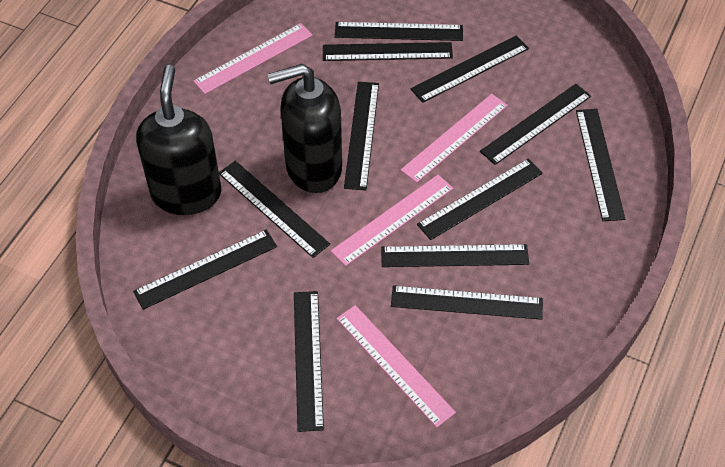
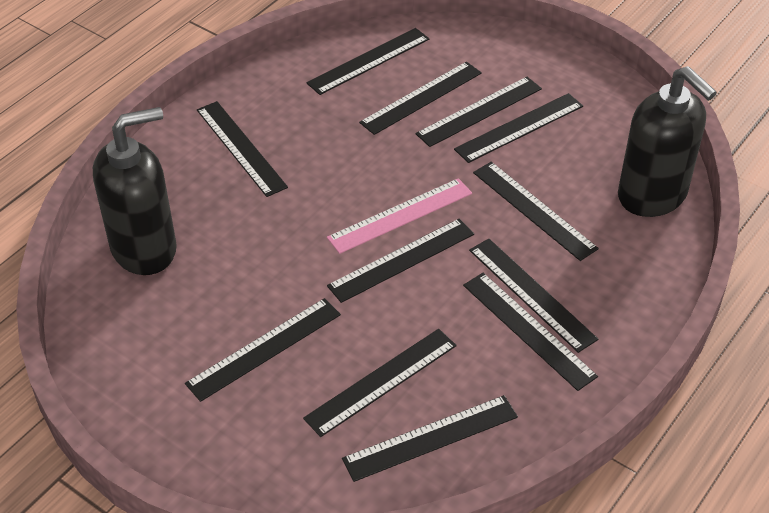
pink ruler: 4 -> 1

